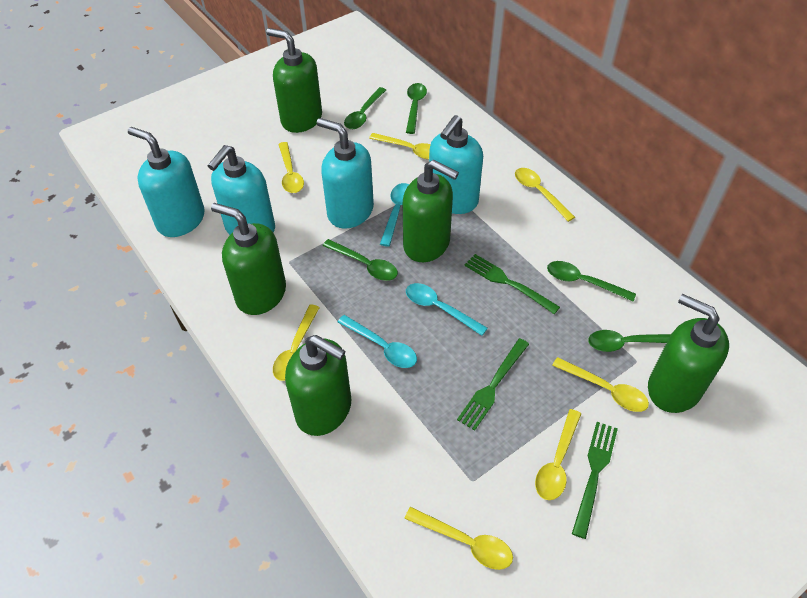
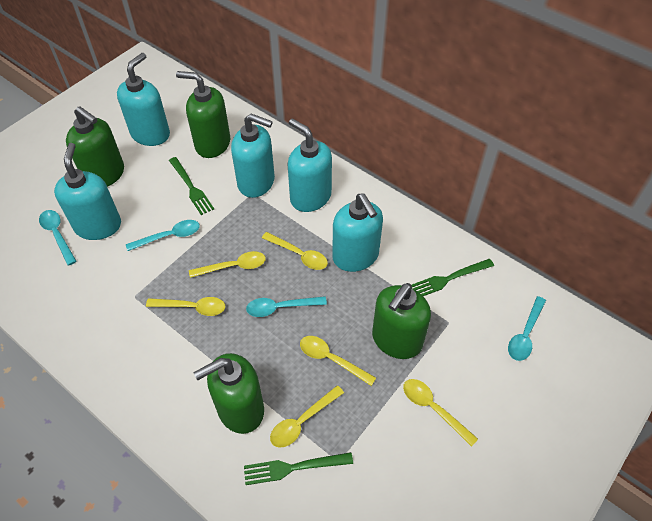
green soap dispenser: 5 -> 4
green spoon: 5 -> 0
turquoise soap dispenser: 4 -> 5
turquoise spoon: 3 -> 4
yellow spoon: 7 -> 6

